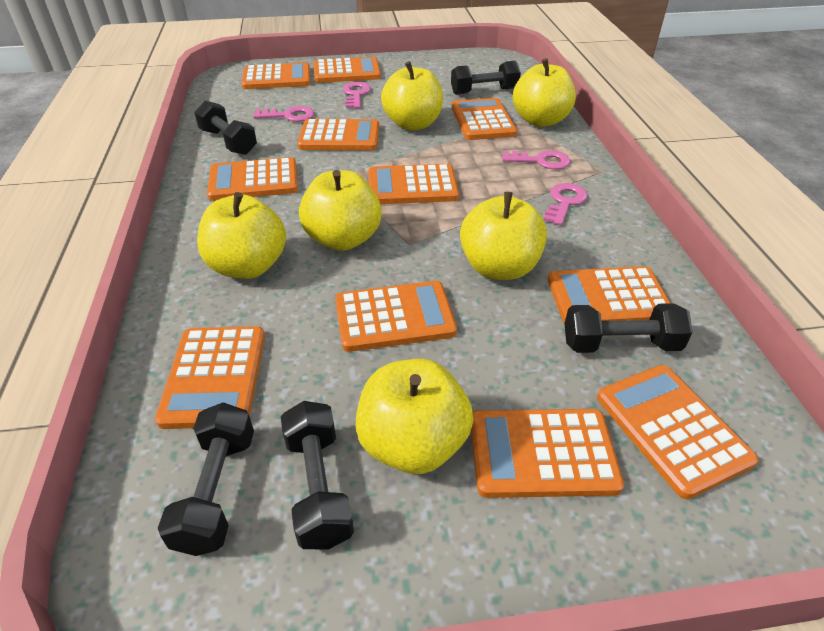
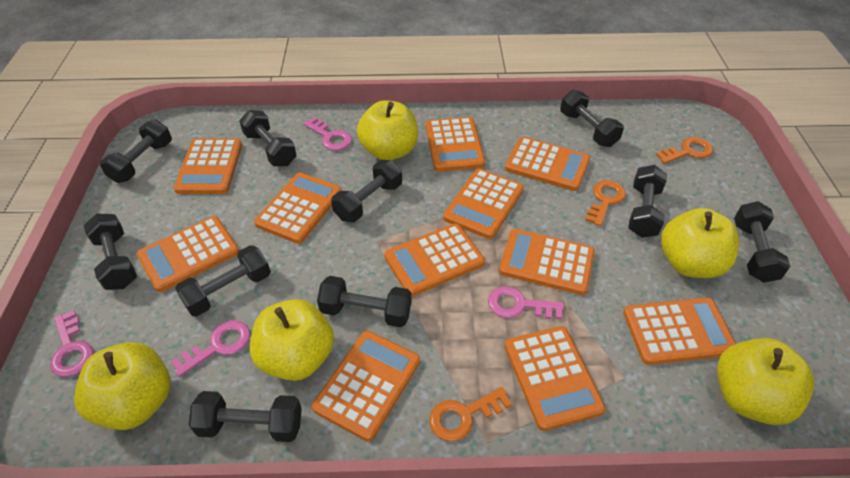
black dumbbell: 5 -> 10
orange key: 0 -> 3
yellow apple: 6 -> 5

